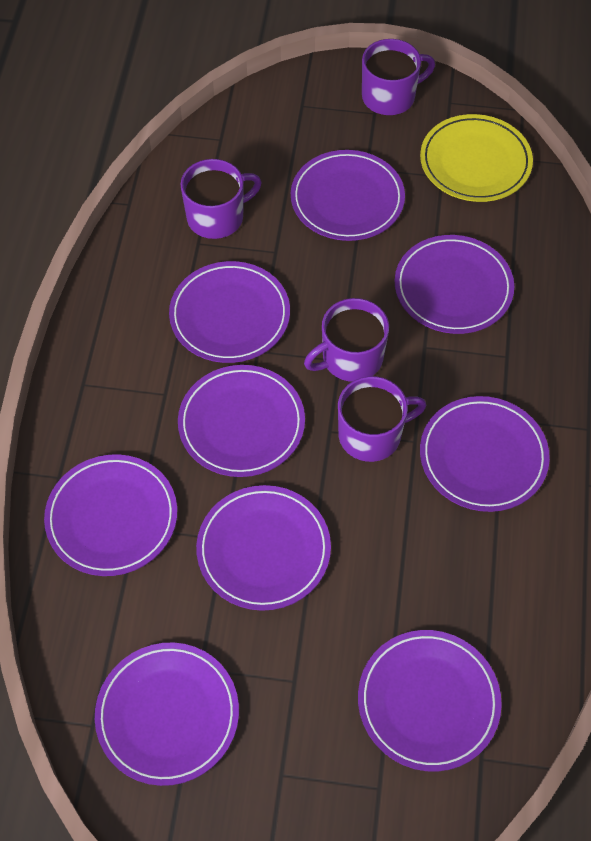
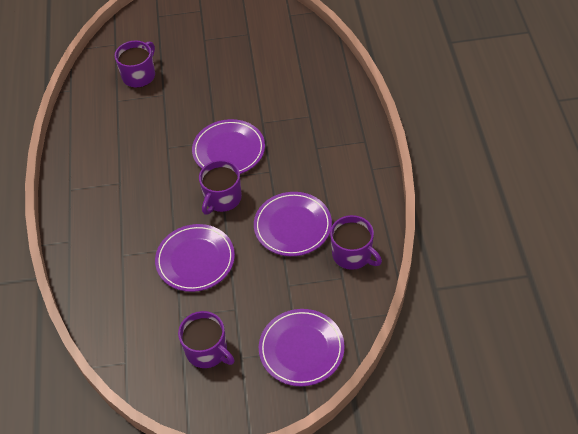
purple plate: 9 -> 4
yellow plate: 1 -> 0

